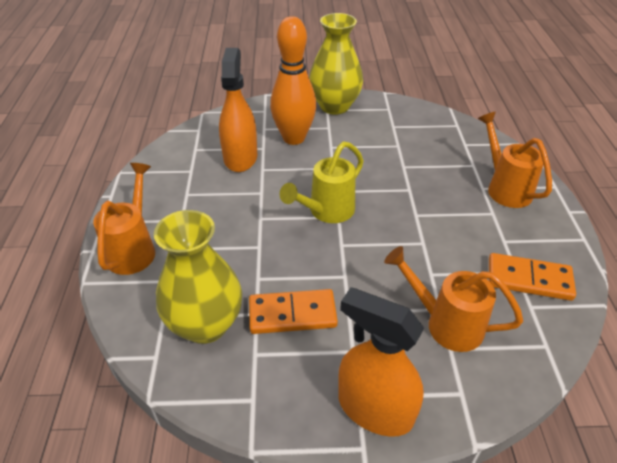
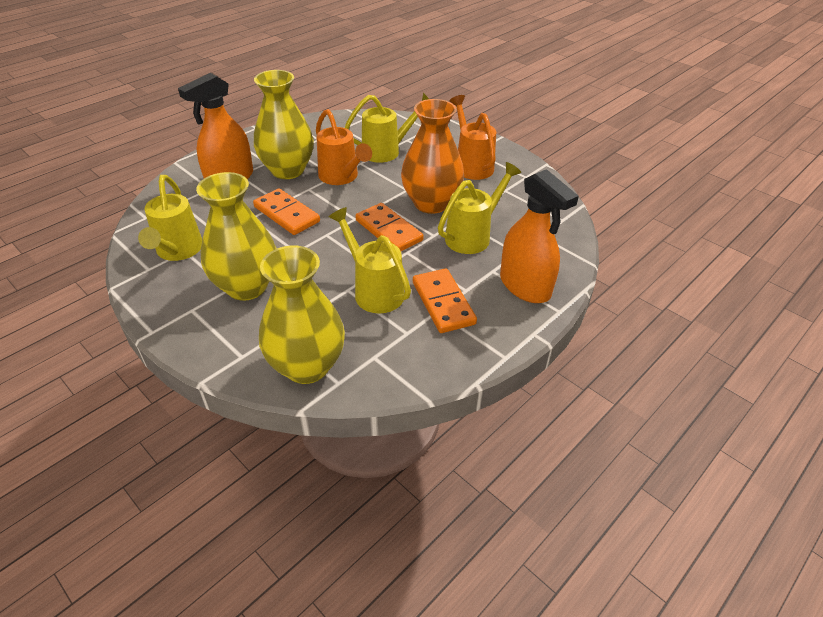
orange bowling pin: 1 -> 0
orange domino: 2 -> 3
orange vase: 0 -> 1
orange watering can: 3 -> 2
yellow vase: 2 -> 3
yellow watering can: 1 -> 4

